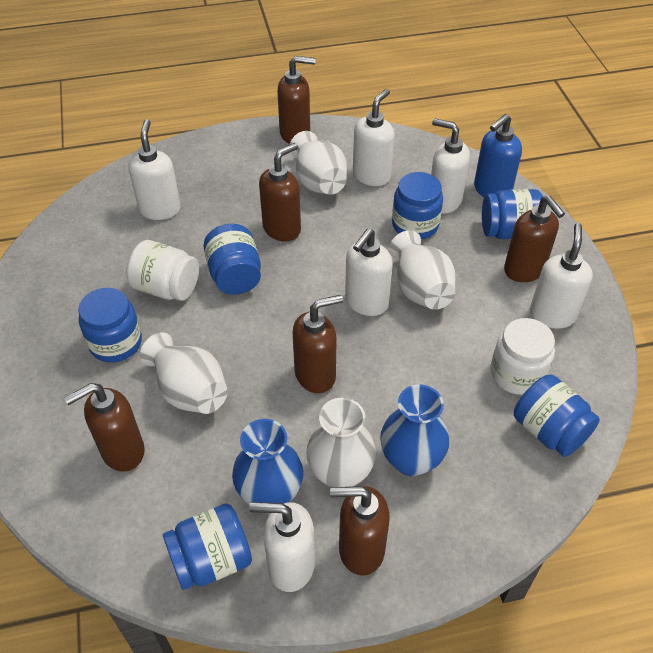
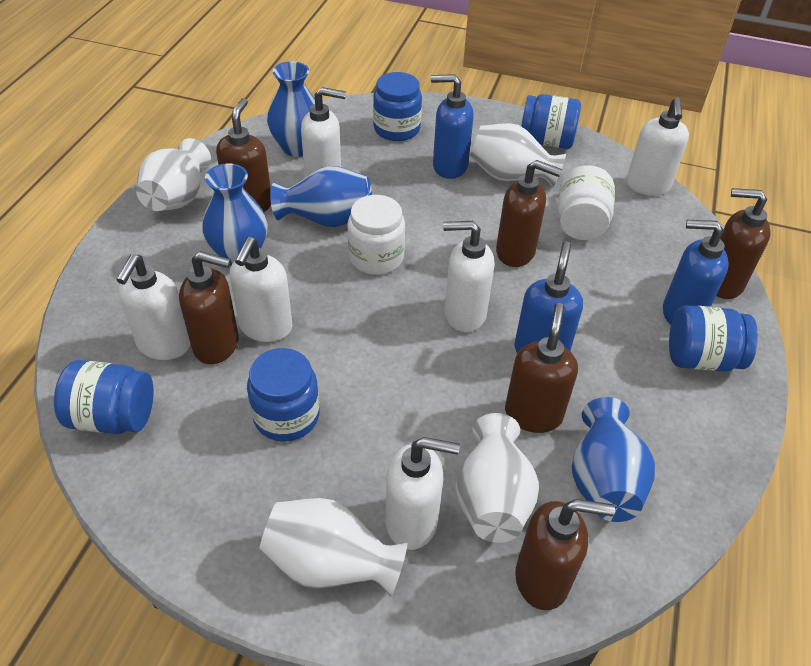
blue jar: 6 -> 5
blue soap dispenser: 1 -> 3
blue vase: 2 -> 4

